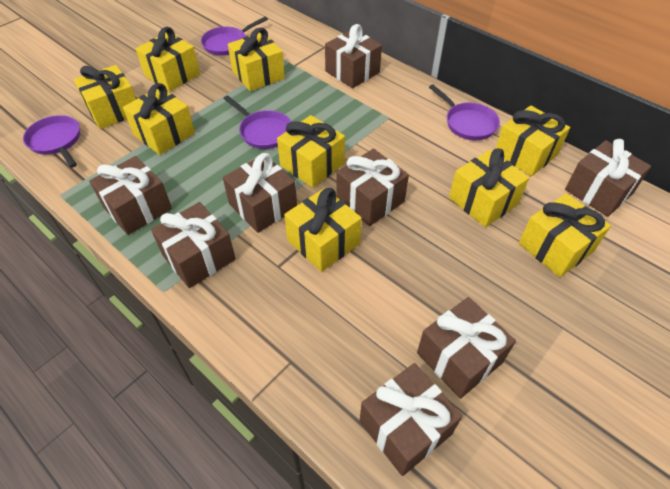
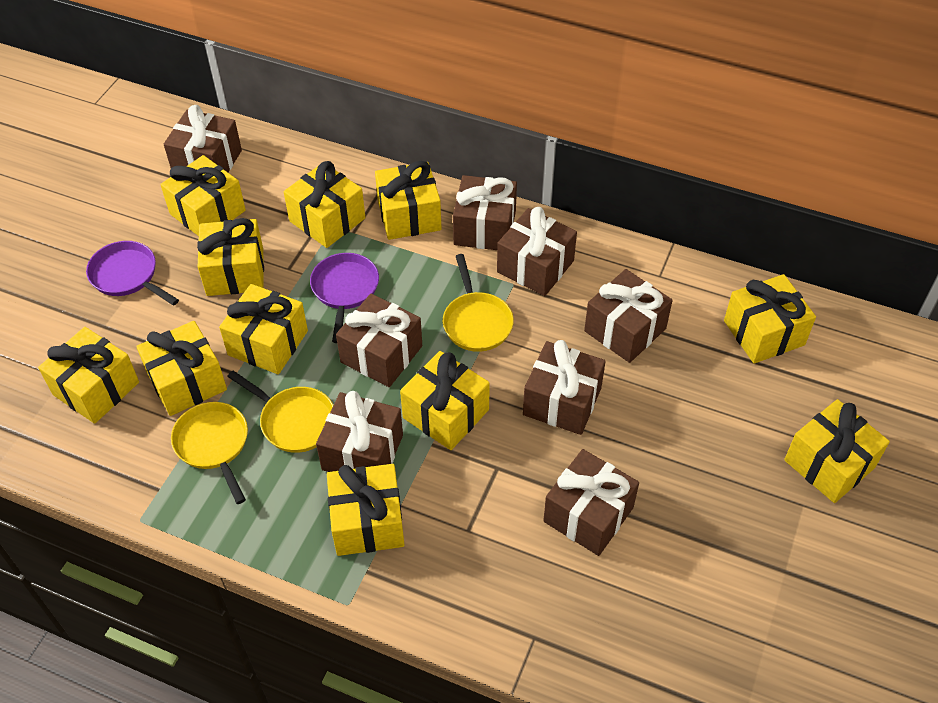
purple pan: 4 -> 2
yellow gift: 9 -> 11
yellow pan: 0 -> 3

